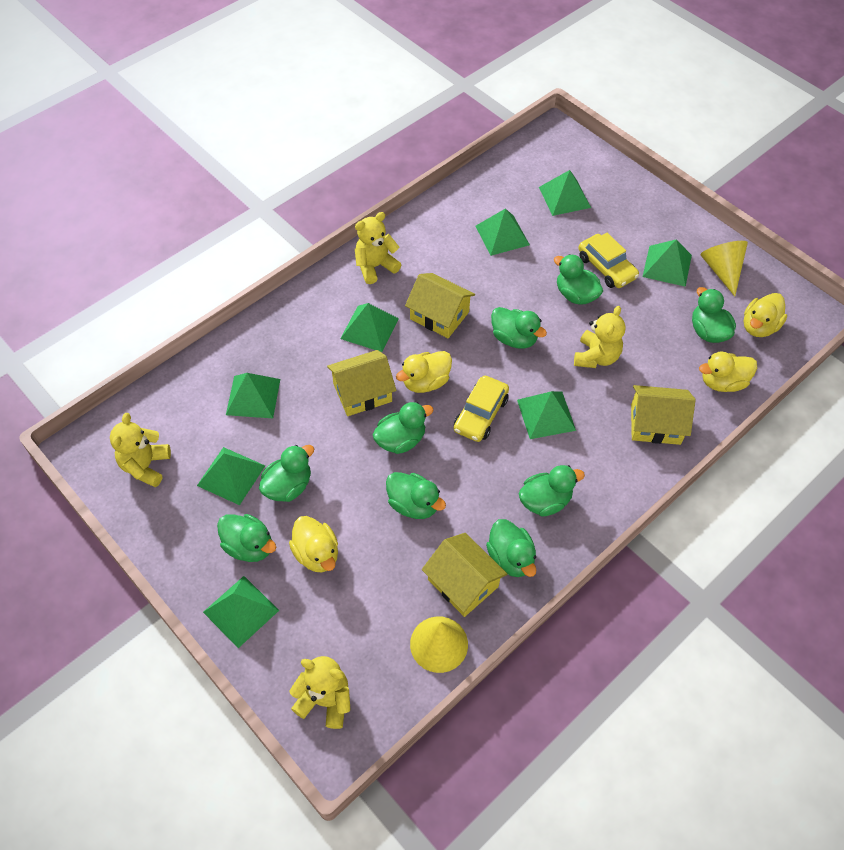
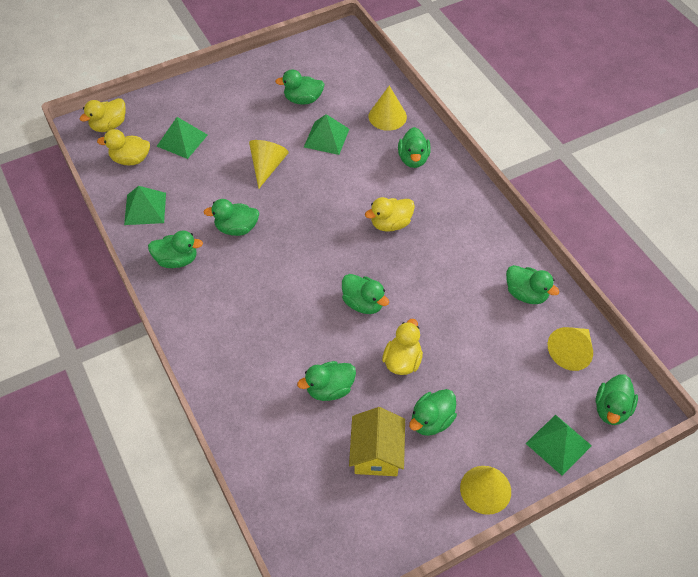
green pyramid: 8 -> 4
yellow car: 2 -> 0
yellow cone: 2 -> 4
yellow house: 4 -> 1
yellow teddy bear: 4 -> 0

